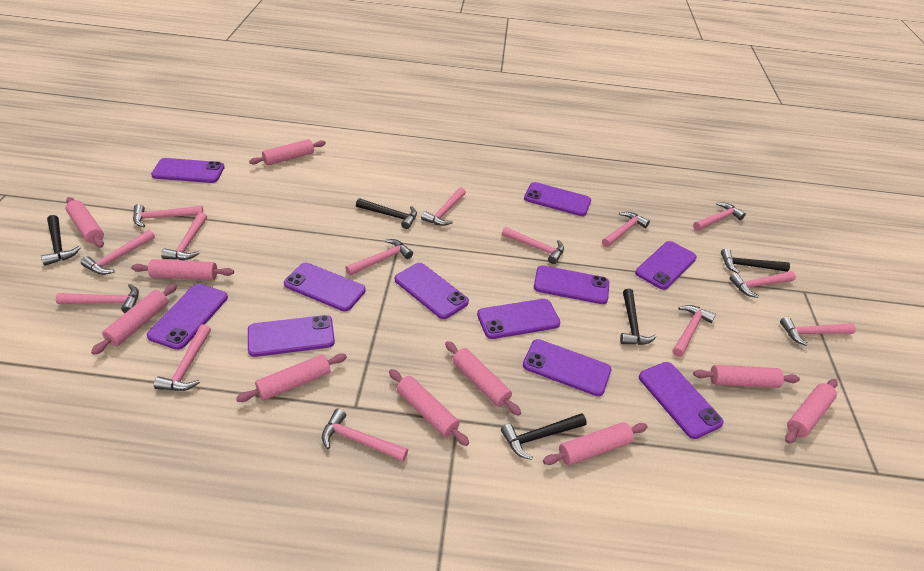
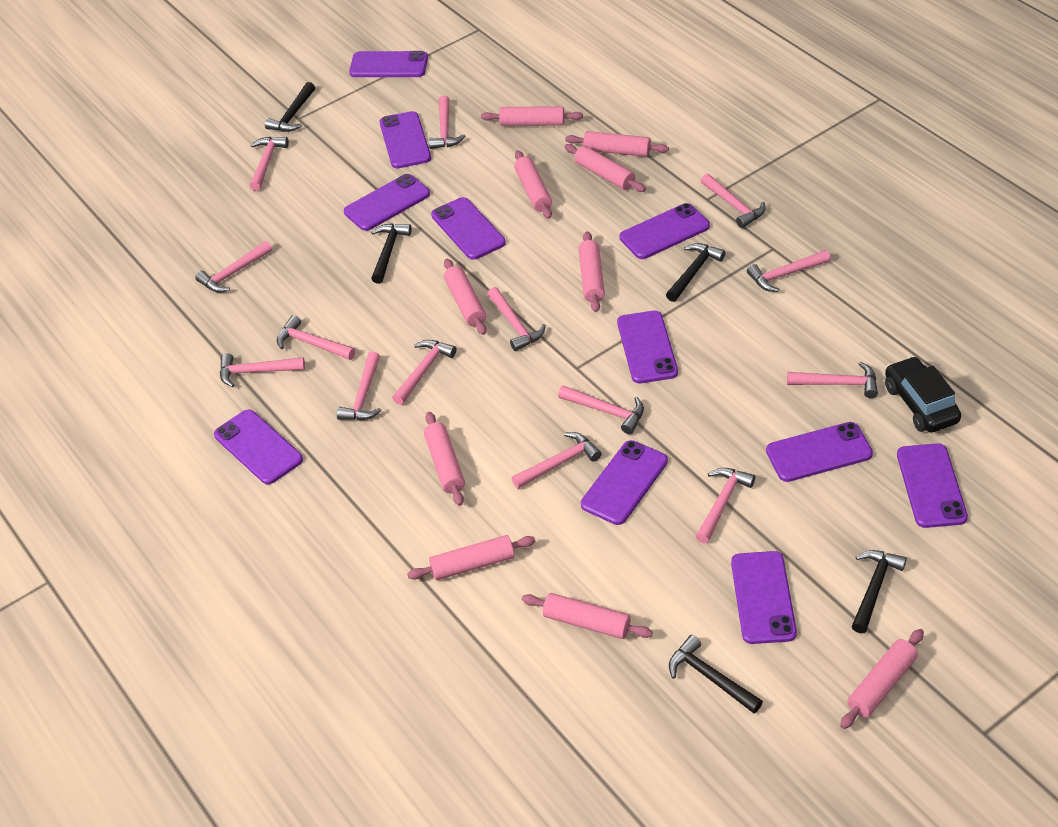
black car: 0 -> 1

